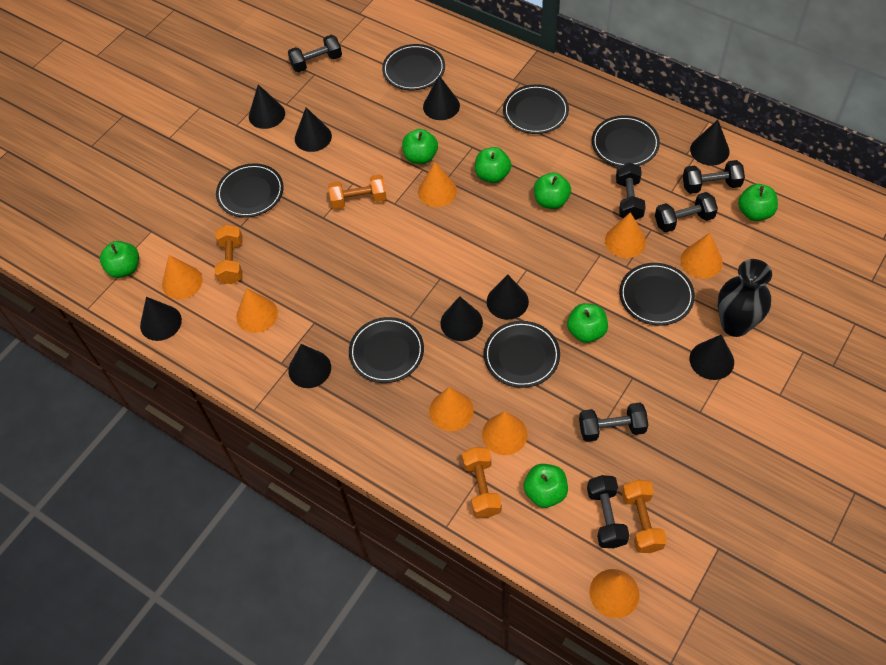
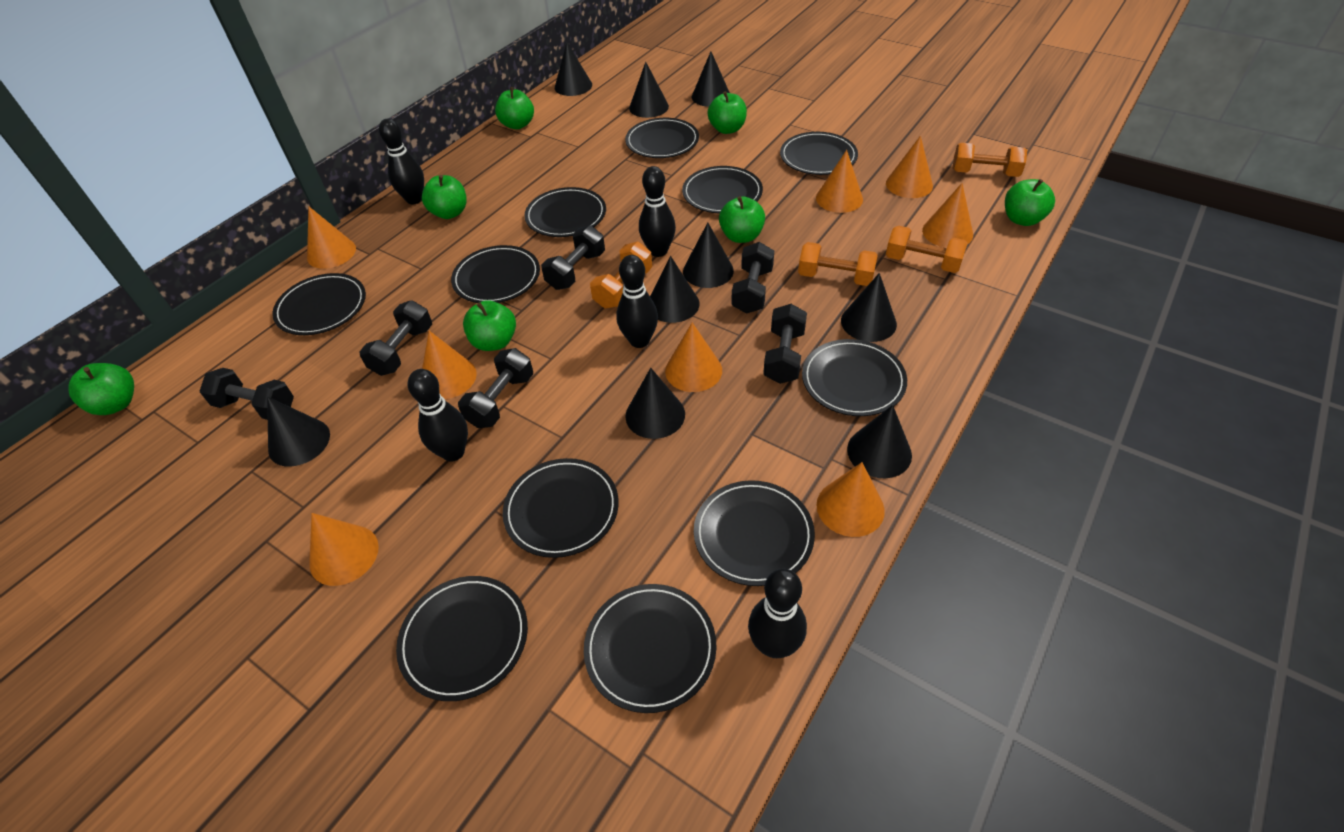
black bowling pin: 0 -> 5
black plate: 7 -> 11
black vase: 1 -> 0

